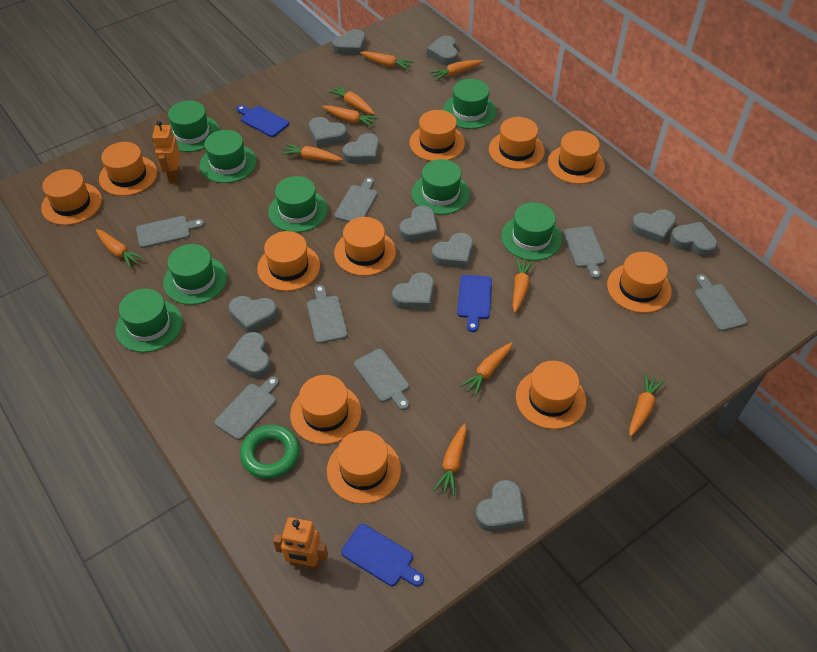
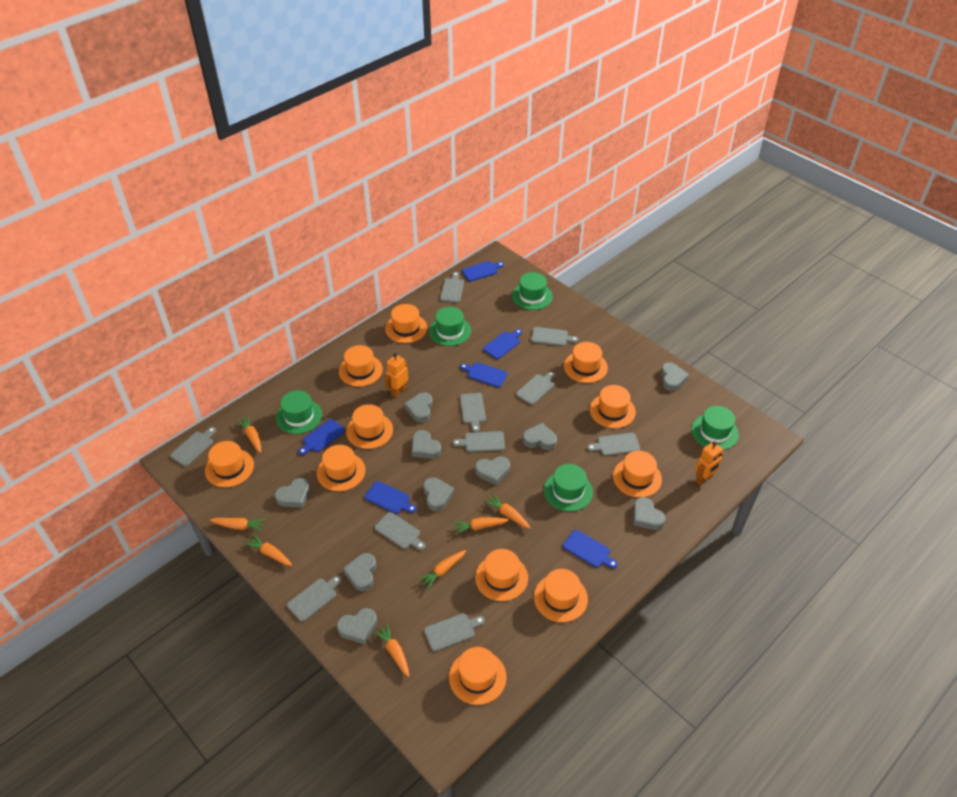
blue cutting board: 3 -> 6
green hat: 8 -> 5
green ring: 1 -> 0
grey cutting board: 7 -> 10
grey heart: 12 -> 10
orange carrot: 10 -> 7

